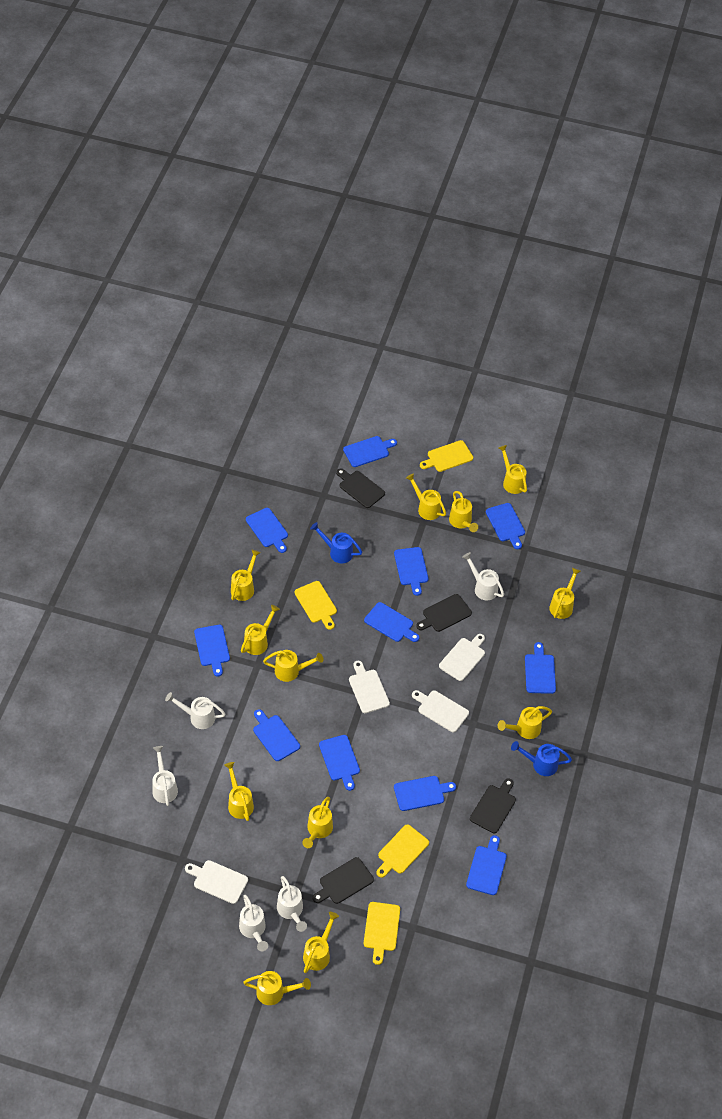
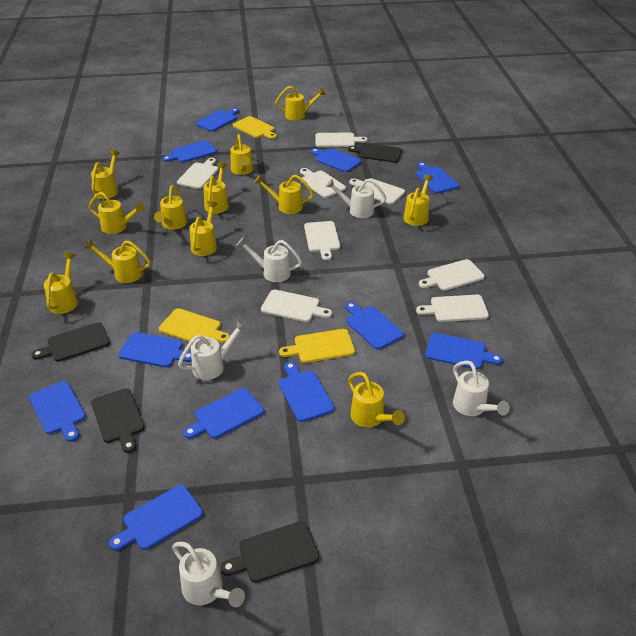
blue watering can: 2 -> 0
white cutting board: 4 -> 8
yellow cutting board: 4 -> 3

